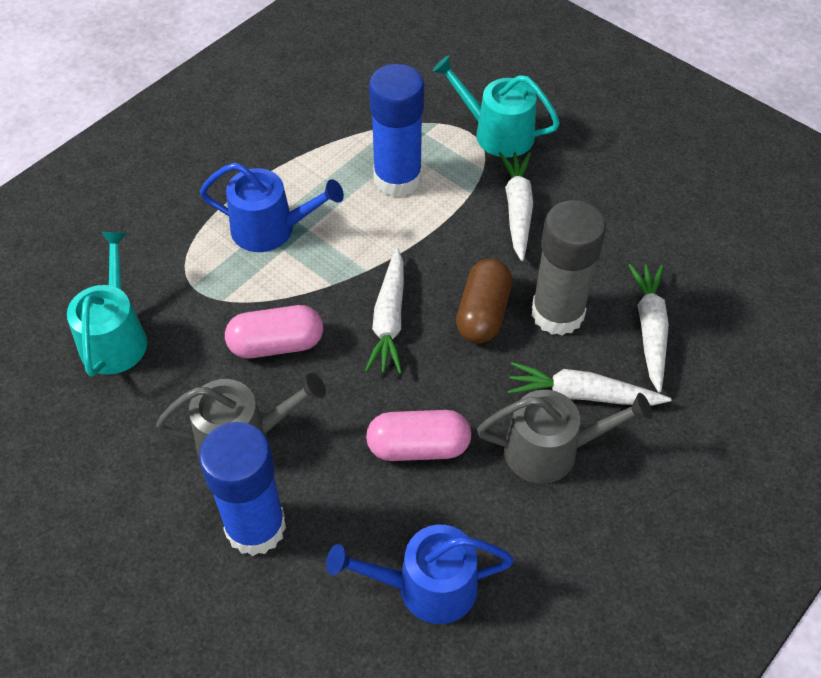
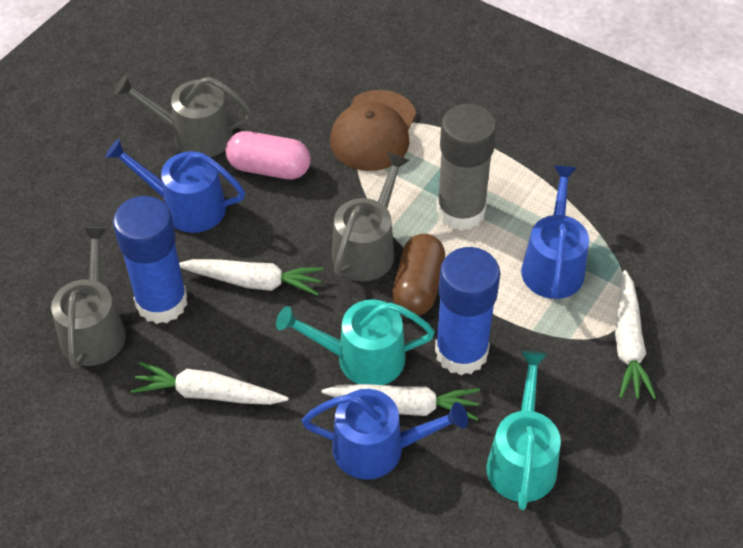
blue watering can: 2 -> 3
brown cap: 0 -> 1
grey watering can: 2 -> 3
pink capsule: 2 -> 1

